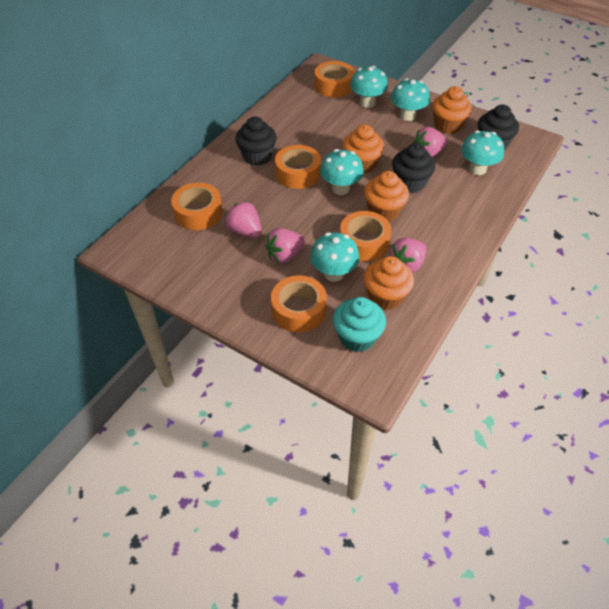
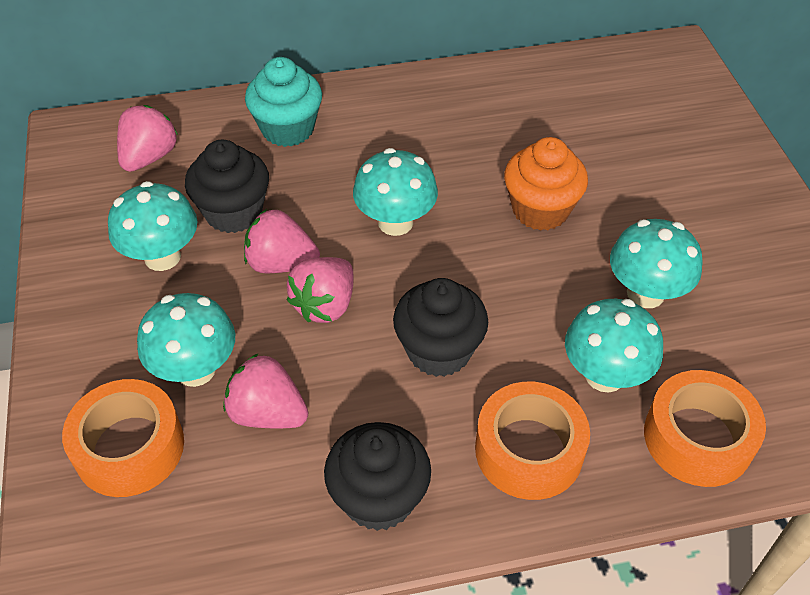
orange cupcake: 4 -> 1
orange tape: 5 -> 3

